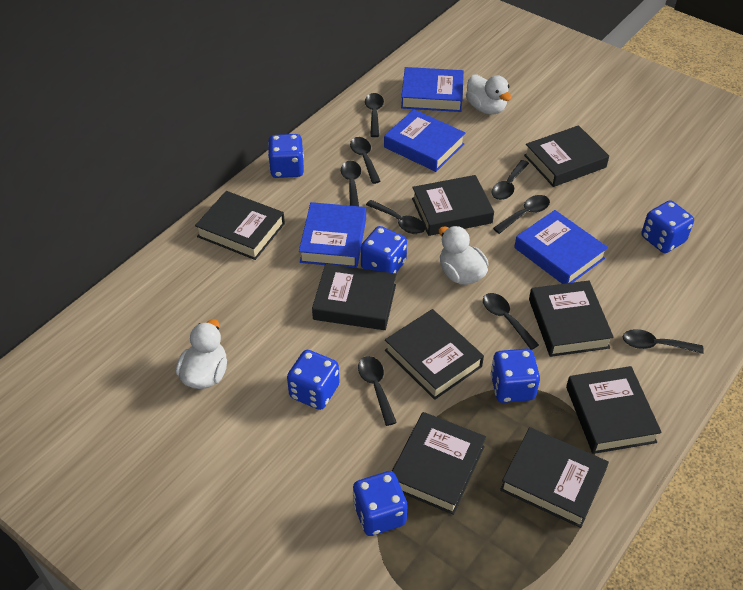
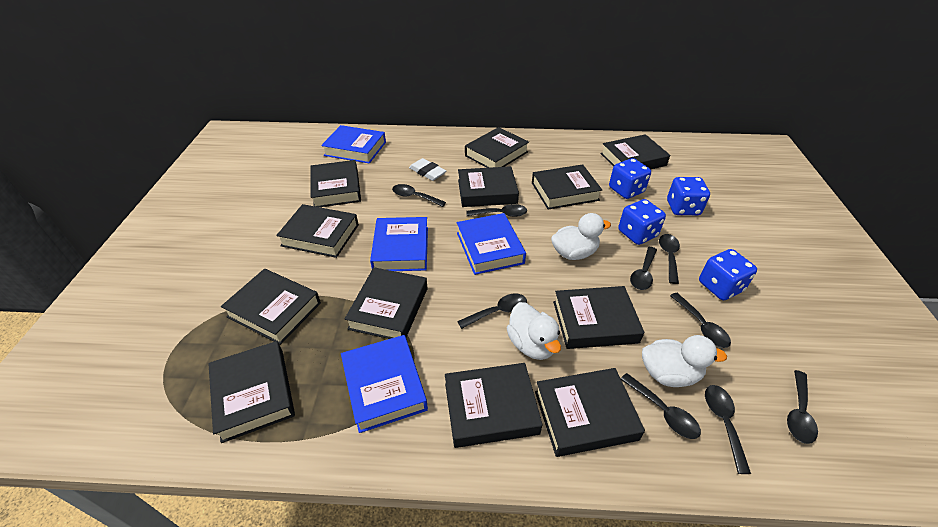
black book: 9 -> 12
blue dice: 6 -> 4
white eraser: 0 -> 1

